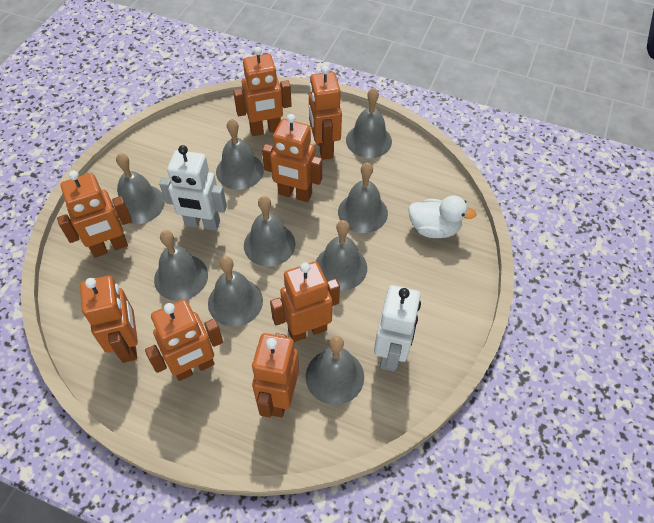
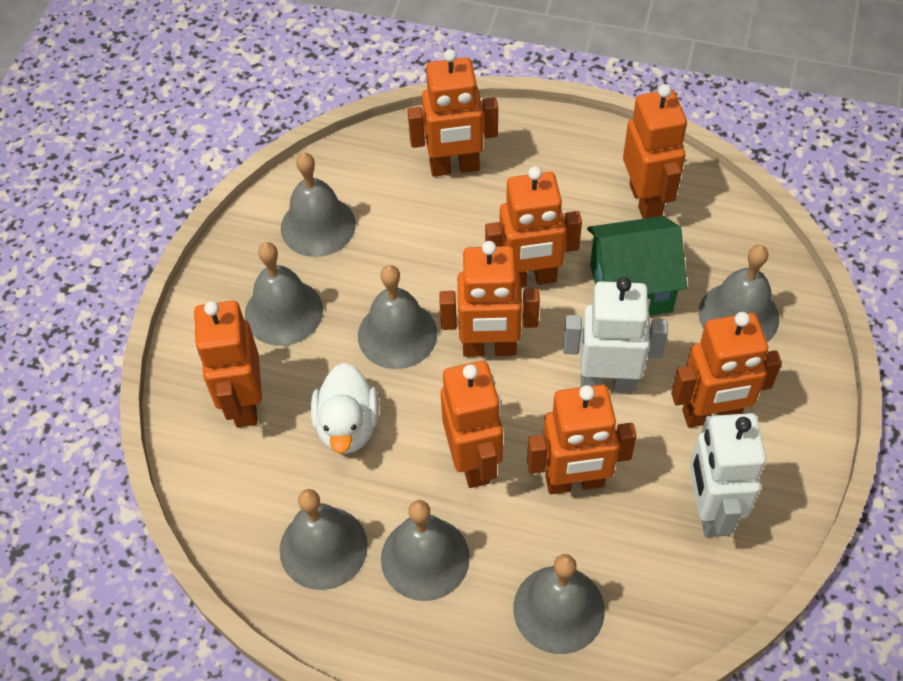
green house: 0 -> 1
grey bell: 9 -> 7

